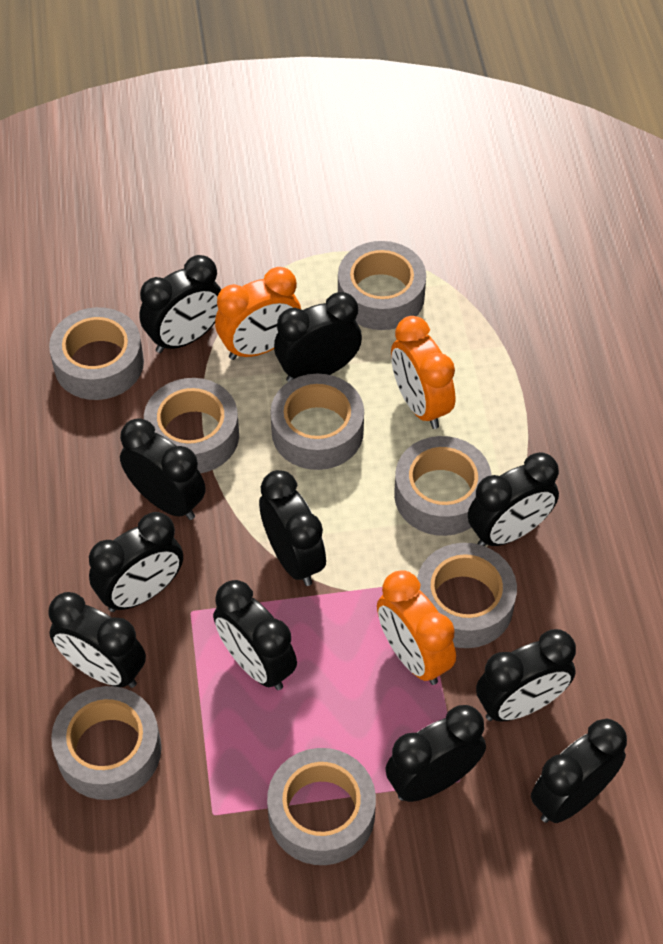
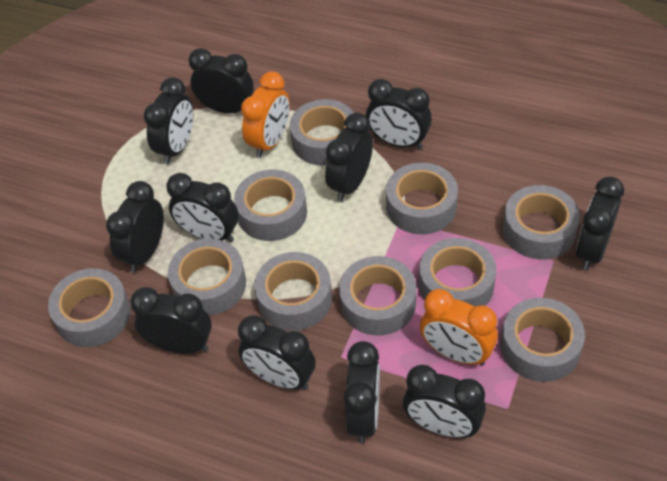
grey tape: 8 -> 10
orange clock: 3 -> 2

